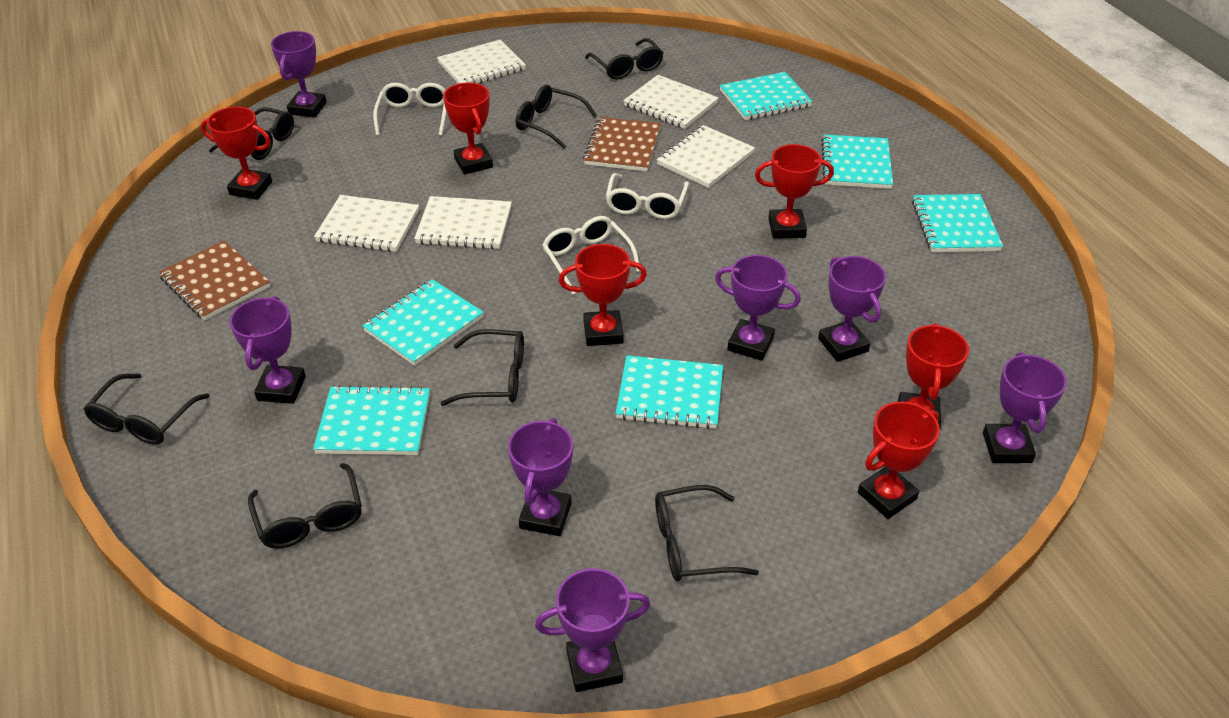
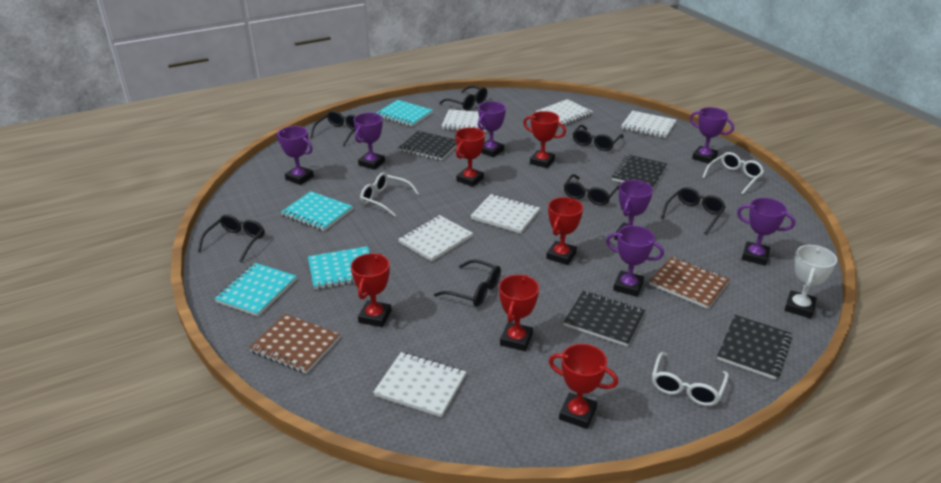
black notebook: 0 -> 4
turquoise notebook: 6 -> 4
white notebook: 5 -> 6
white trophy: 0 -> 1

